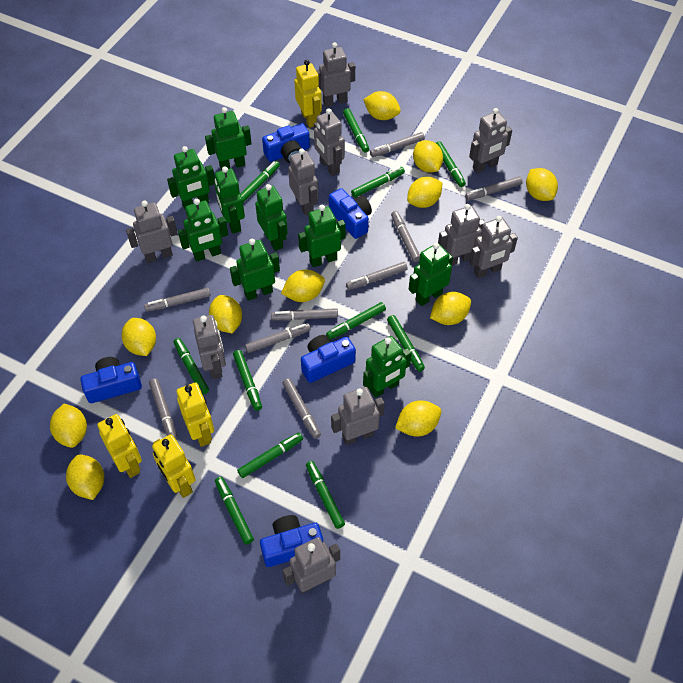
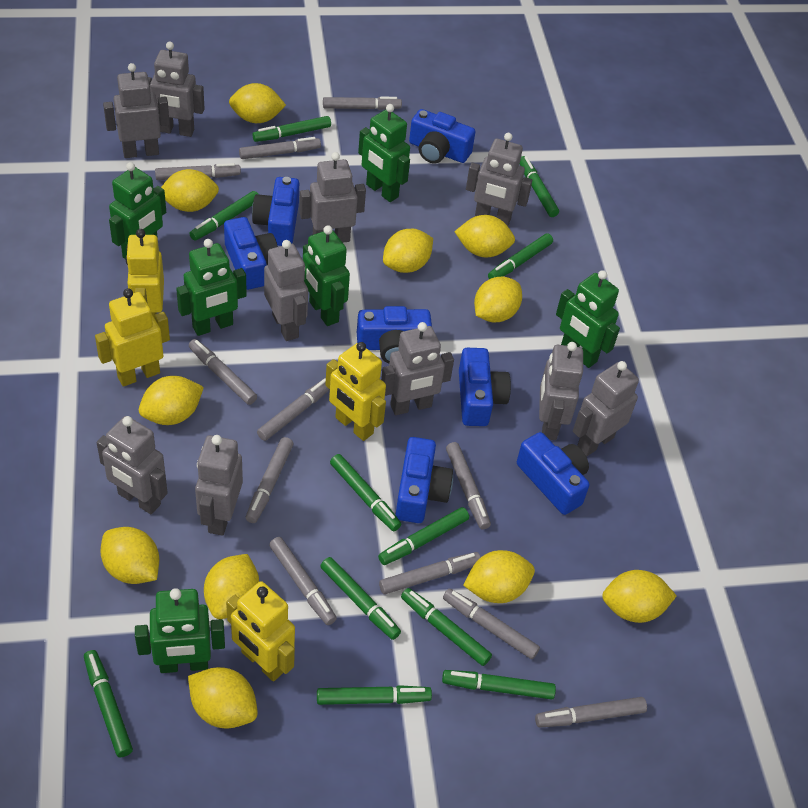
blue camera: 5 -> 7
green robot: 9 -> 6
grey marker: 9 -> 11

